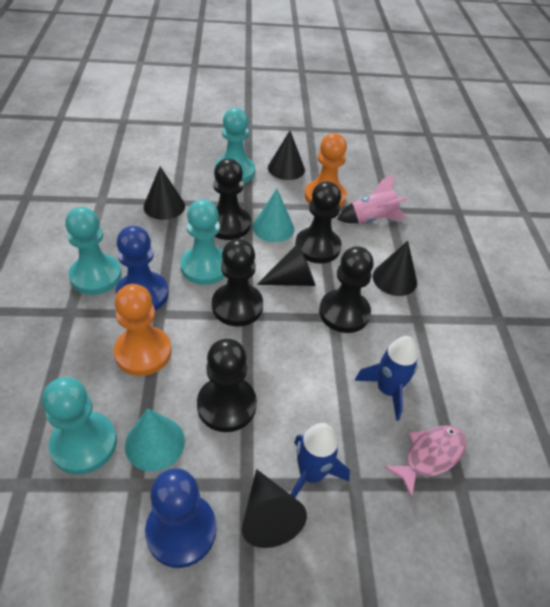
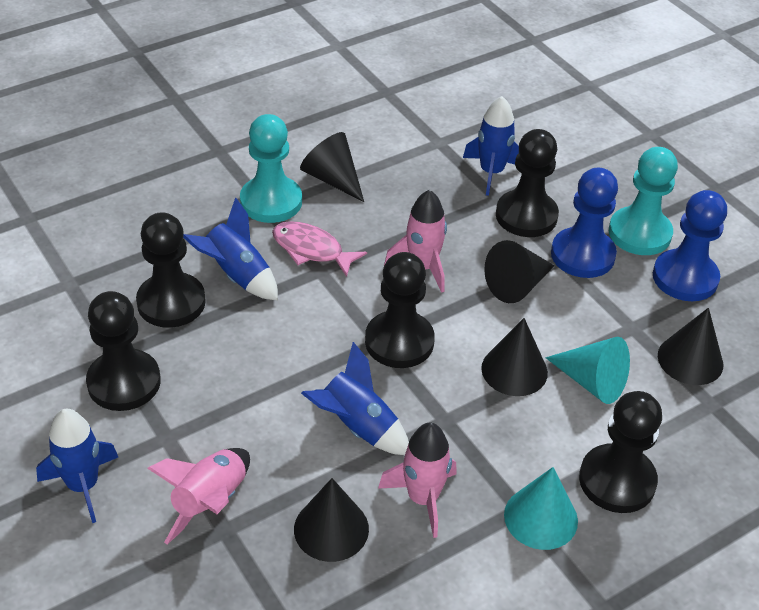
blue rocket: 2 -> 4
orange pawn: 2 -> 0
pink rocket: 1 -> 3
turquoise pawn: 4 -> 2

